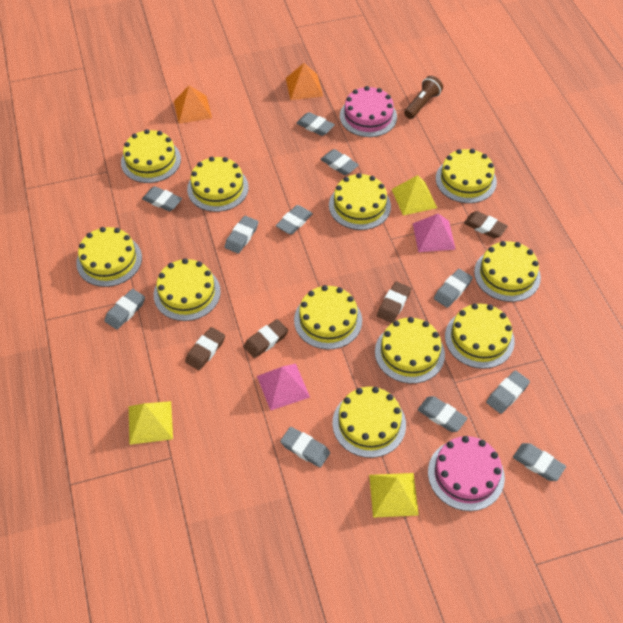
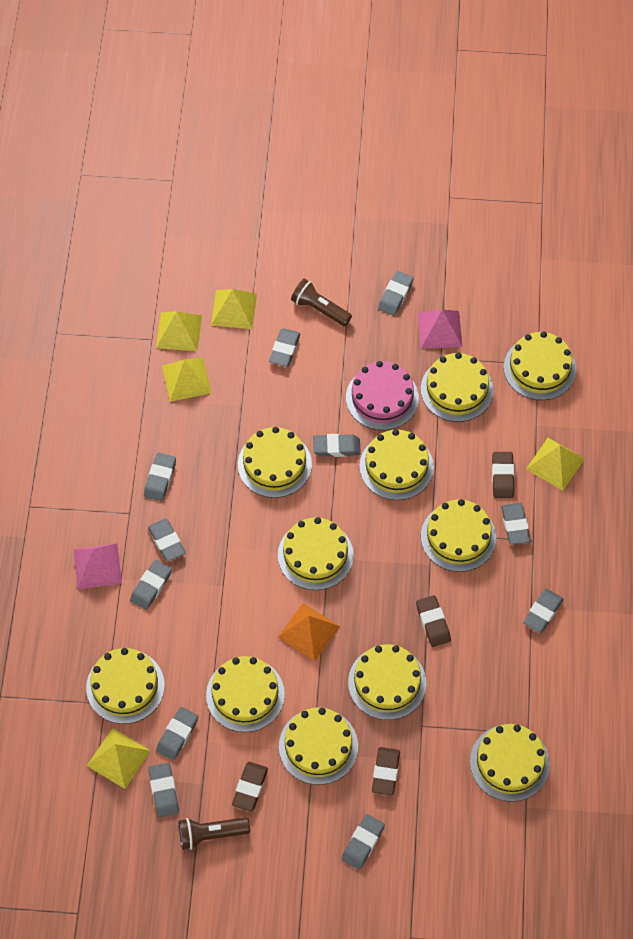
brown flashlight: 1 -> 2
orange pyramid: 2 -> 1
pink cake: 2 -> 1
yellow pyramid: 3 -> 5

